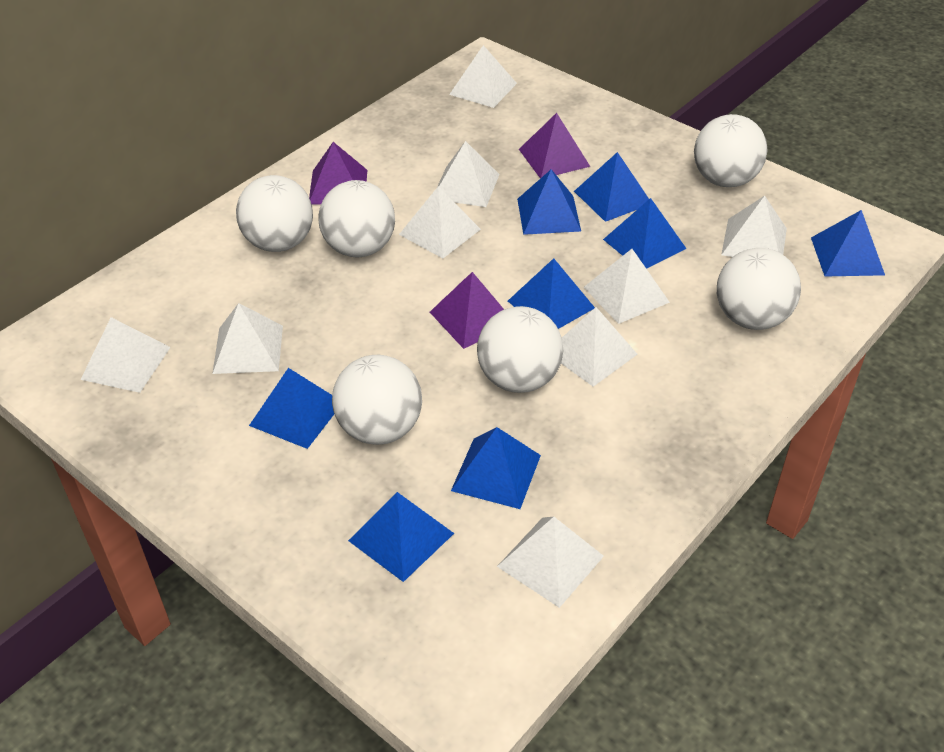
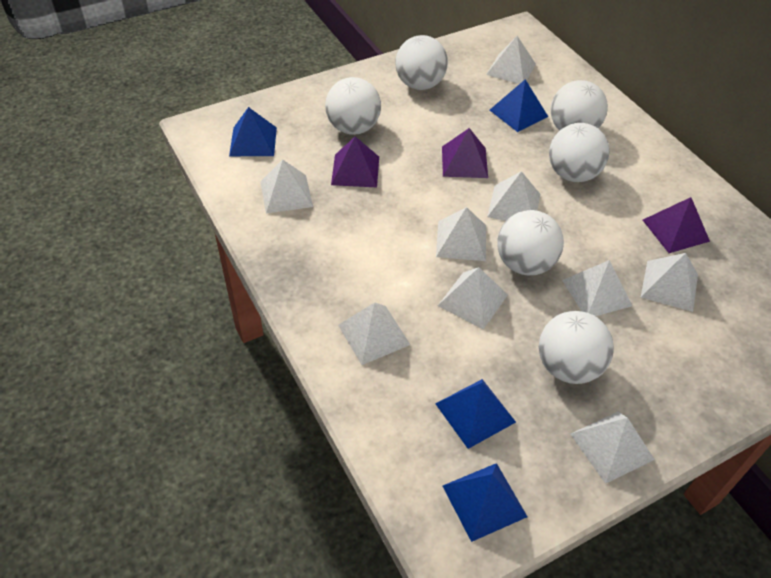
blue pyramid: 8 -> 4

